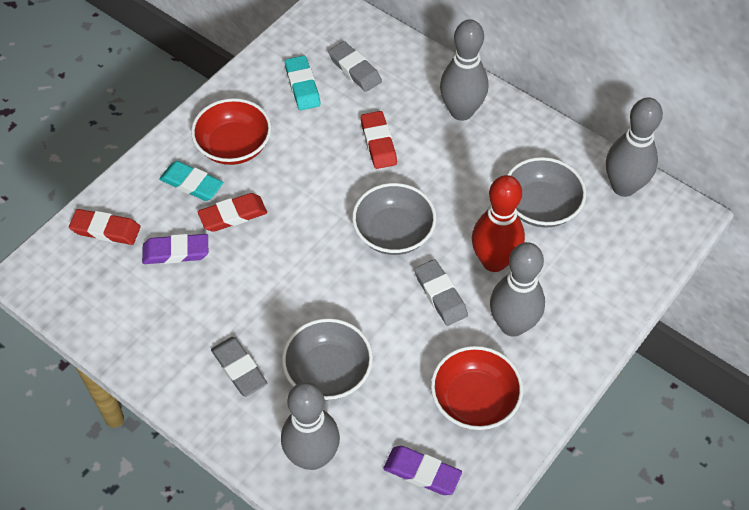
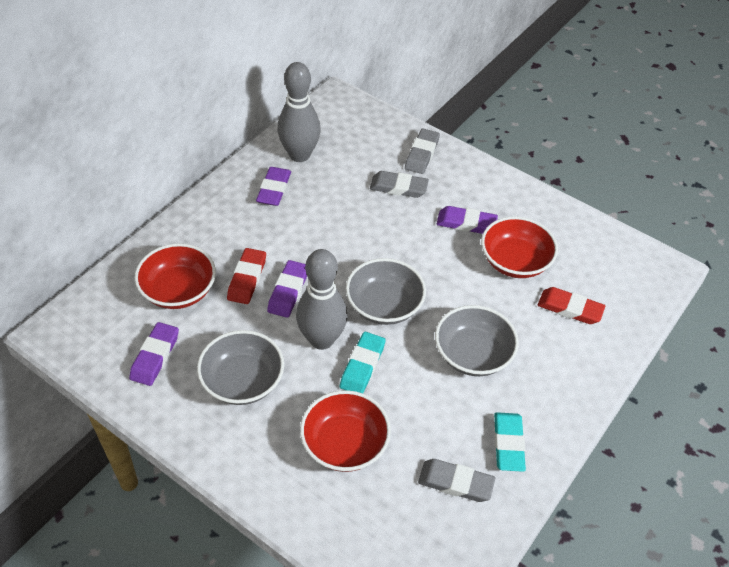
grey bowling pin: 4 -> 2
purple eraser: 2 -> 4
red bowl: 2 -> 3
red bowling pin: 1 -> 0
red eraser: 3 -> 2

